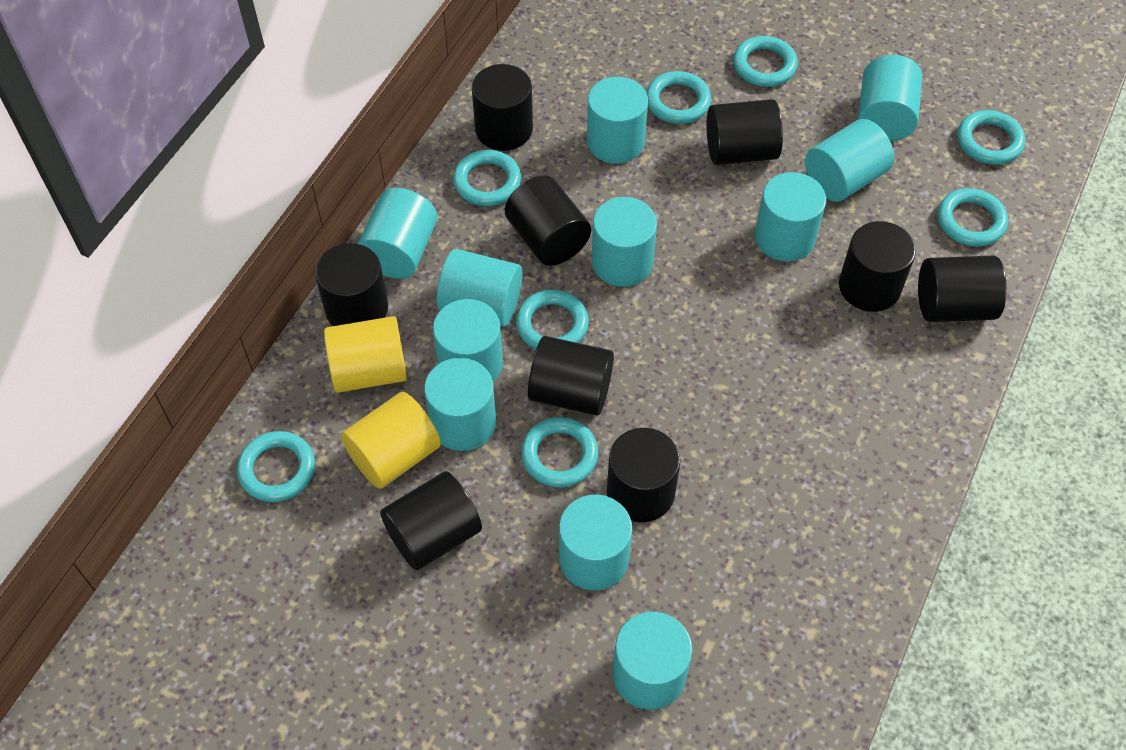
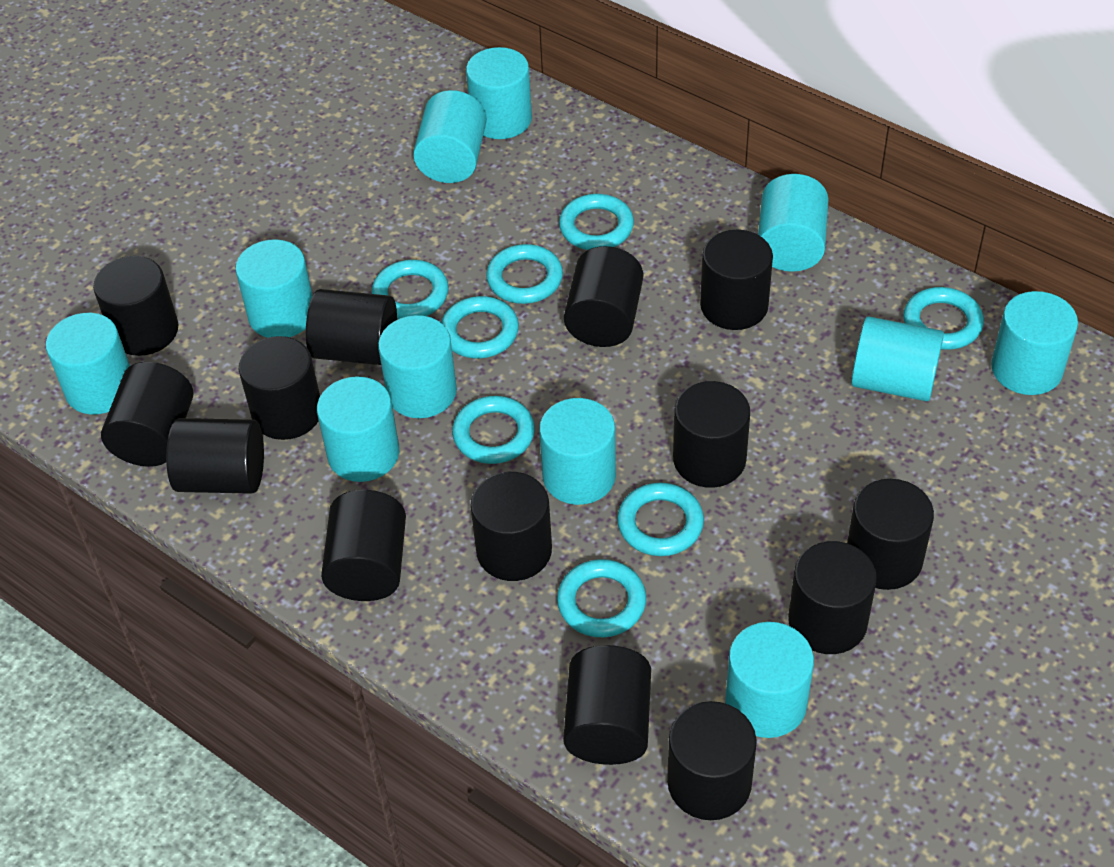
black cylinder: 9 -> 14
yellow cylinder: 2 -> 0

